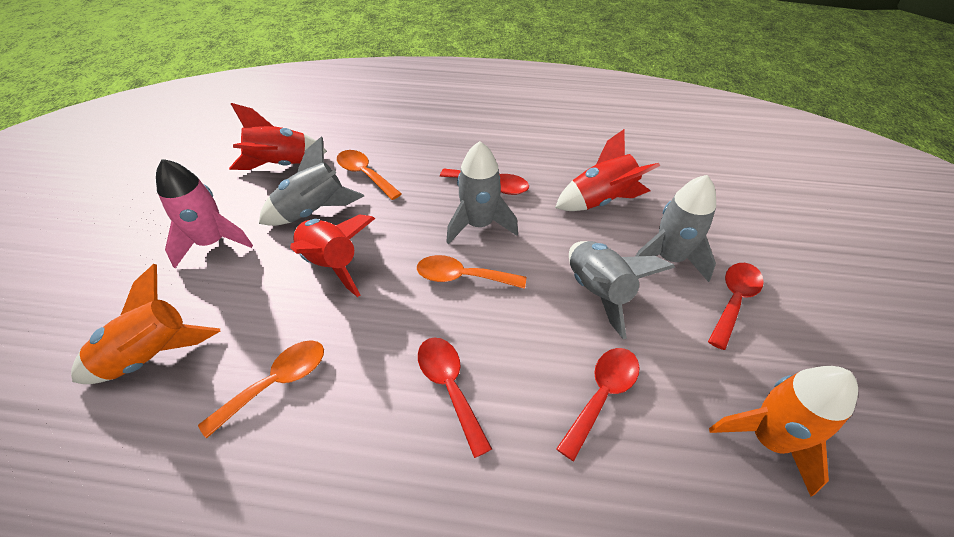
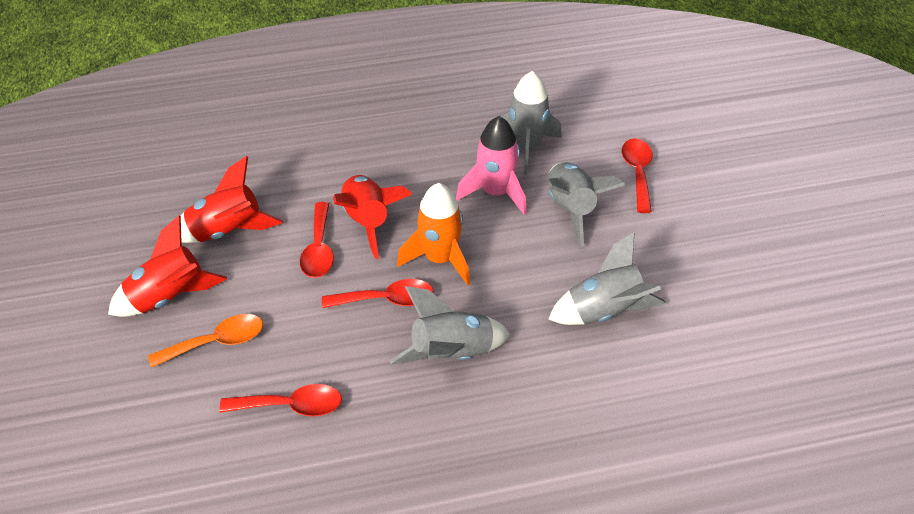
orange rocket: 2 -> 1
orange spoon: 3 -> 1

